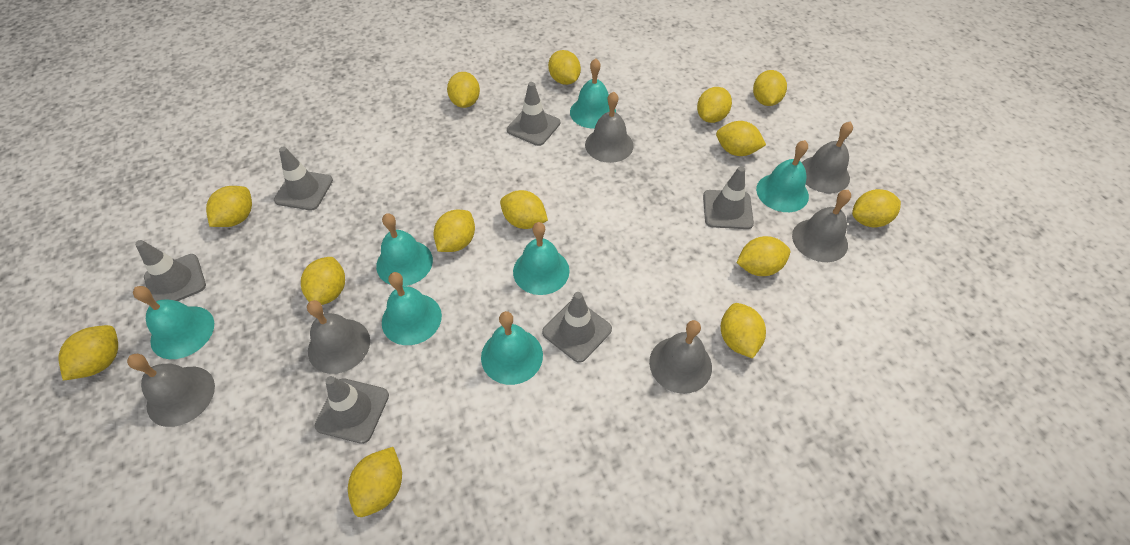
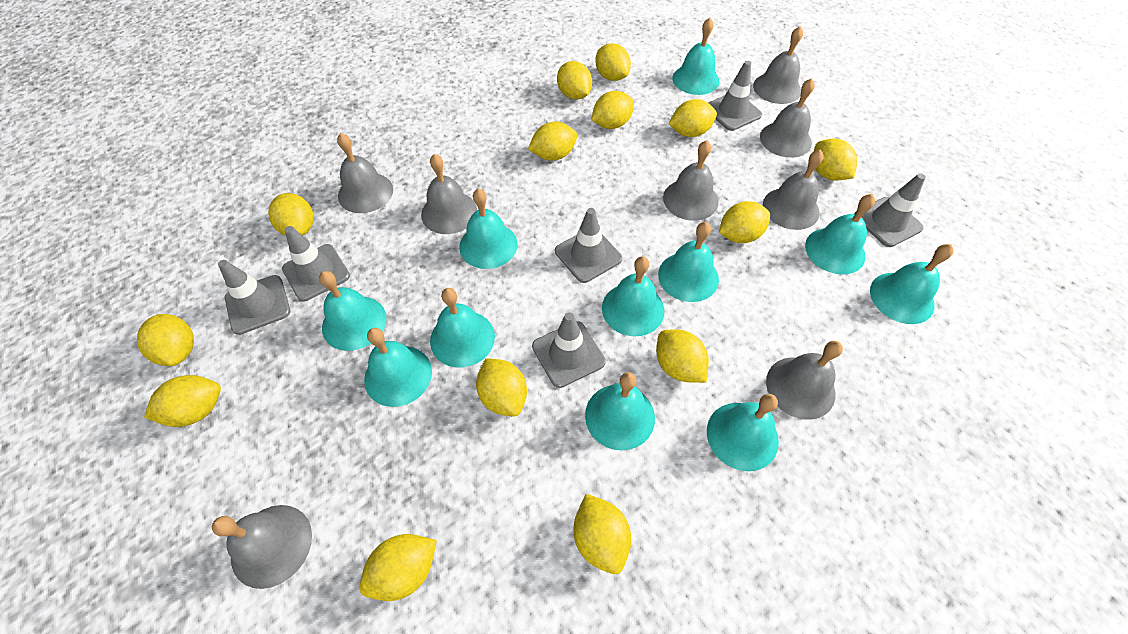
grey bell: 6 -> 8
turquoise bell: 7 -> 11

